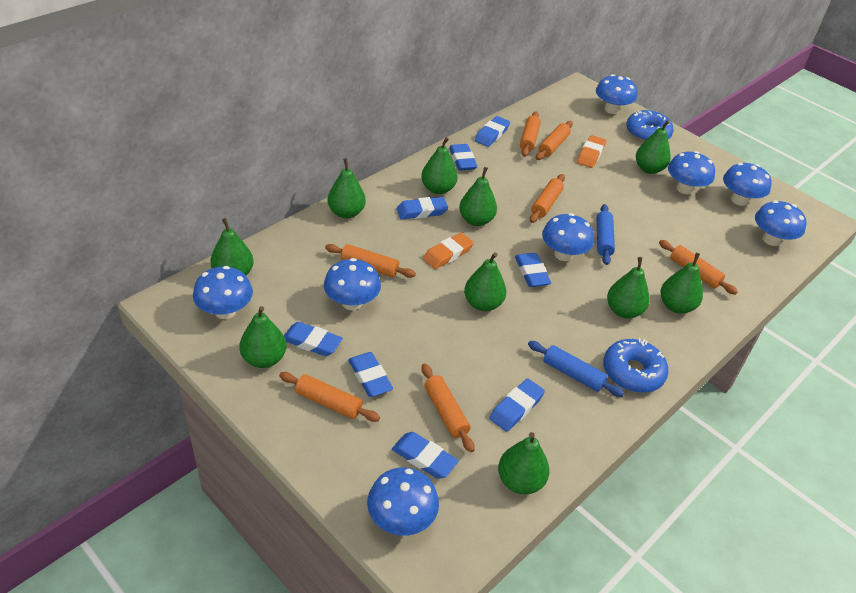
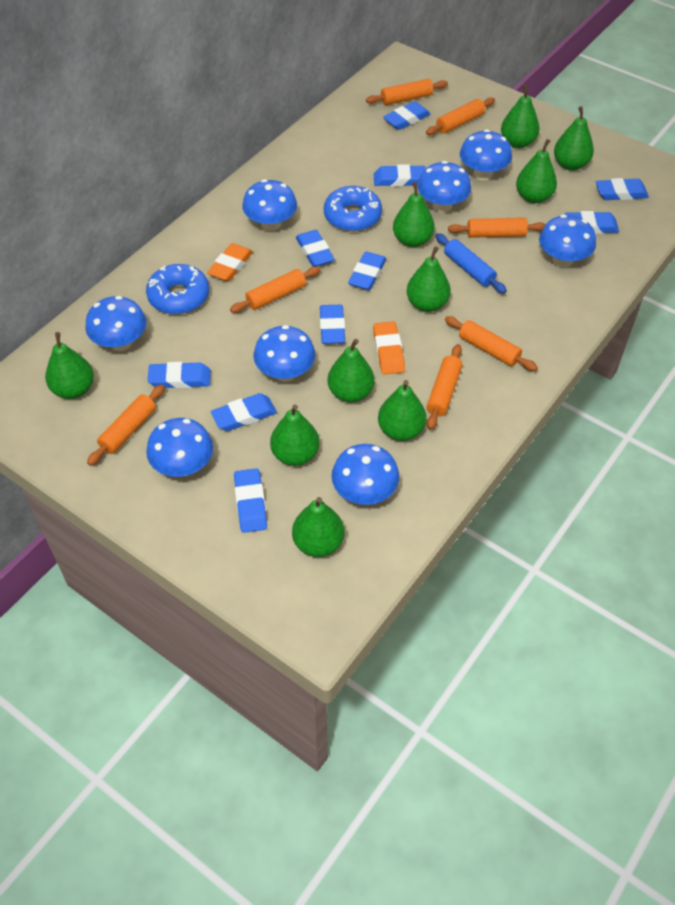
blue eraser: 8 -> 10
blue rolling pin: 2 -> 1

